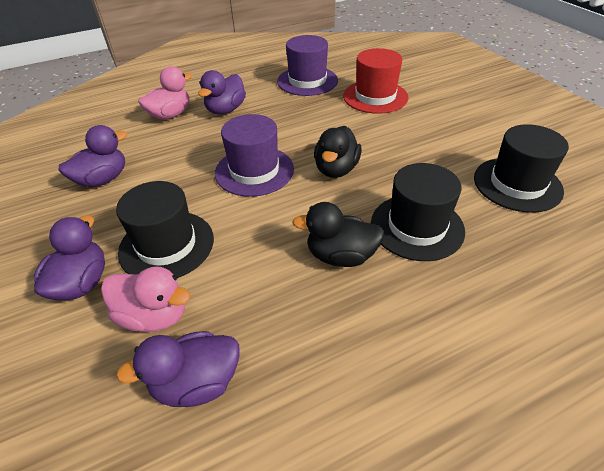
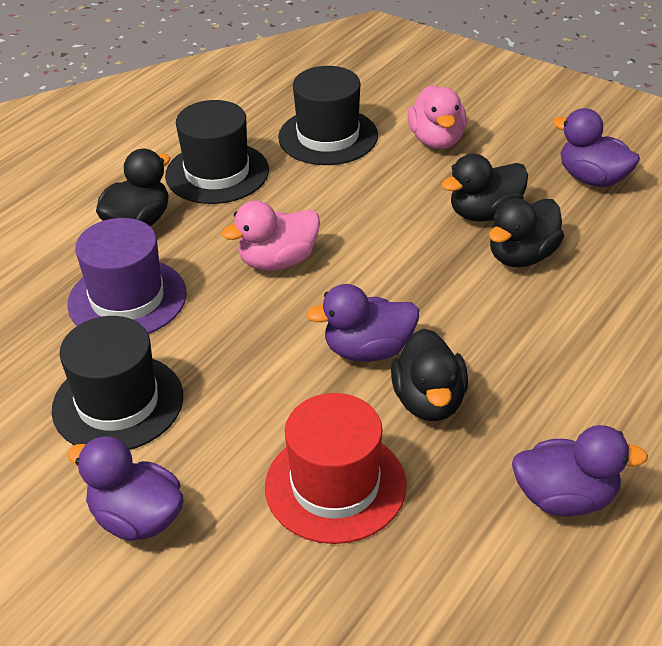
black duck: 2 -> 4
purple hat: 2 -> 1

